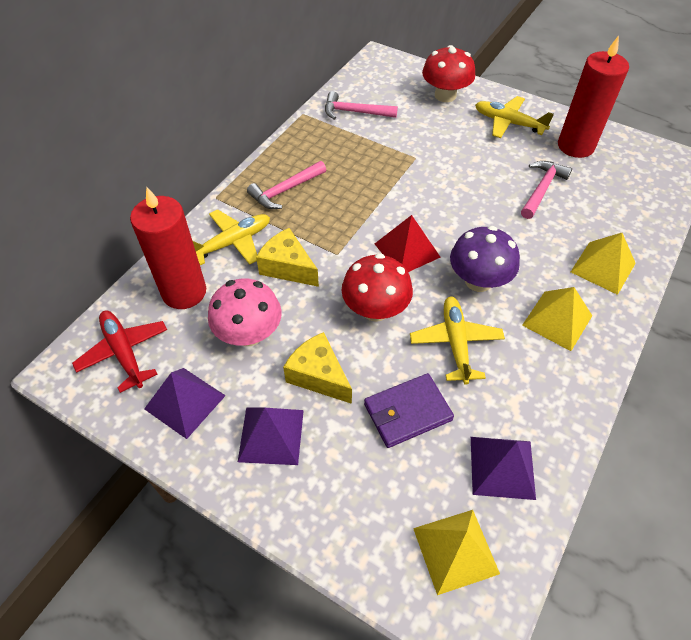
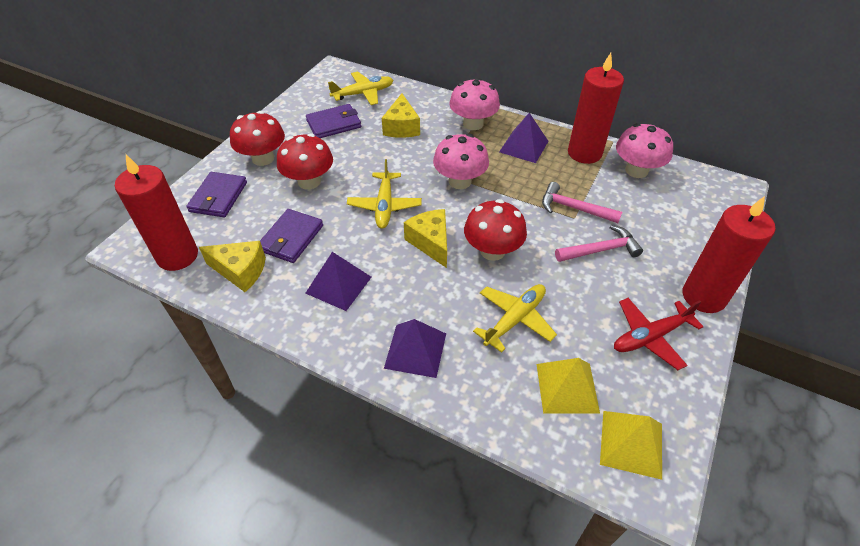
pink hammer: 3 -> 2
pink mushroom: 1 -> 3
purple mushroom: 1 -> 0
purple wallet: 1 -> 3
red candle: 2 -> 3
red mushroom: 2 -> 3
red pyramid: 1 -> 0
yellow cheese: 2 -> 3
yellow pyramid: 3 -> 2

